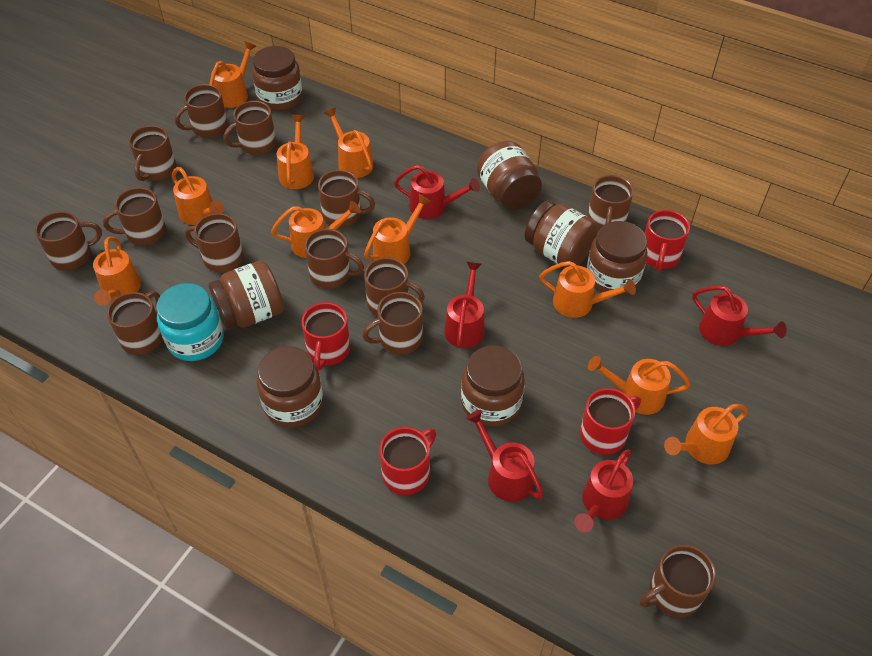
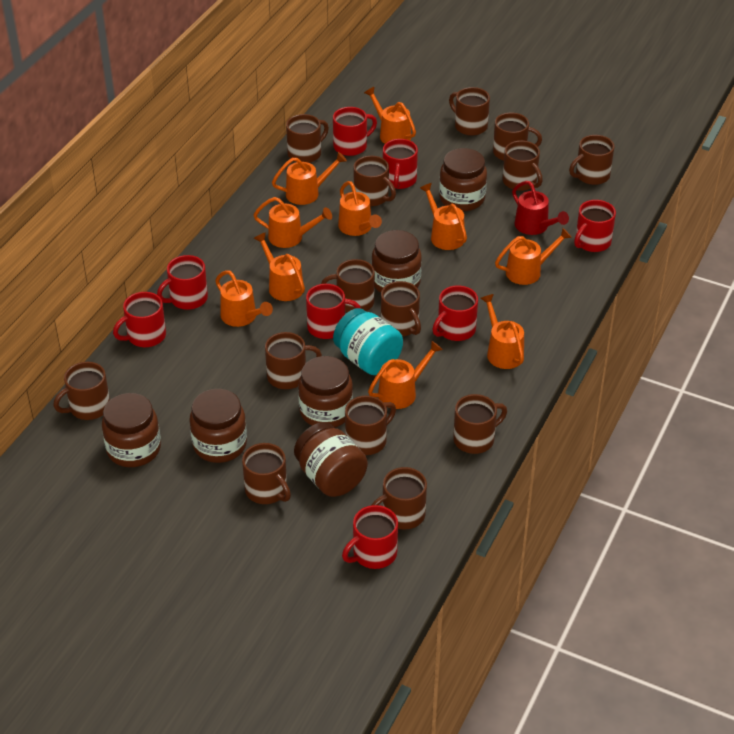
brown jar: 7 -> 6
brown mug: 13 -> 14
red mug: 4 -> 8
red watering can: 5 -> 1

